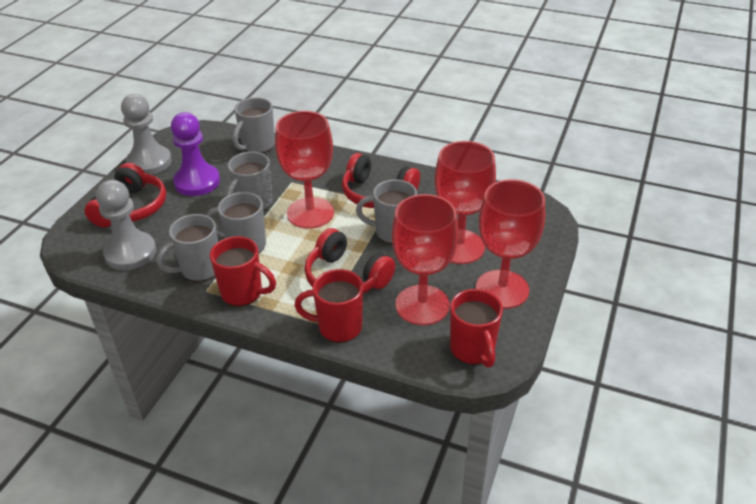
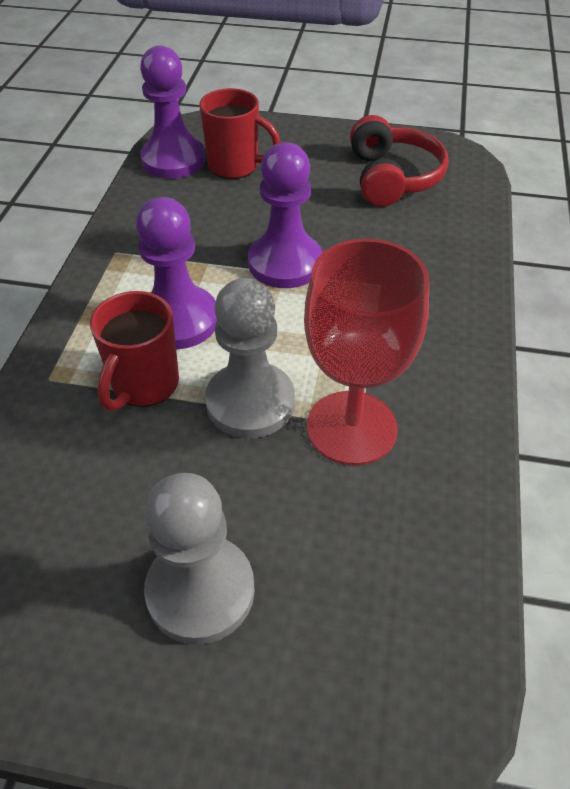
grey mug: 5 -> 0
purple pawn: 1 -> 3
red goblet: 4 -> 1
red headphones: 3 -> 1
red mug: 3 -> 2

